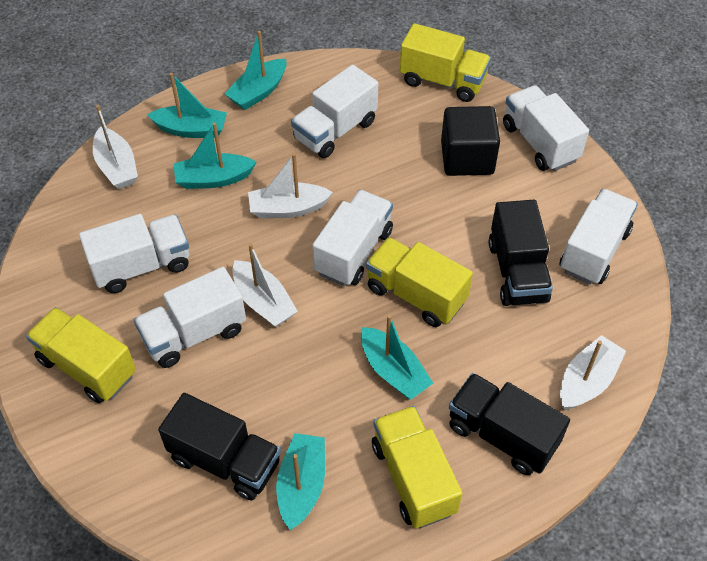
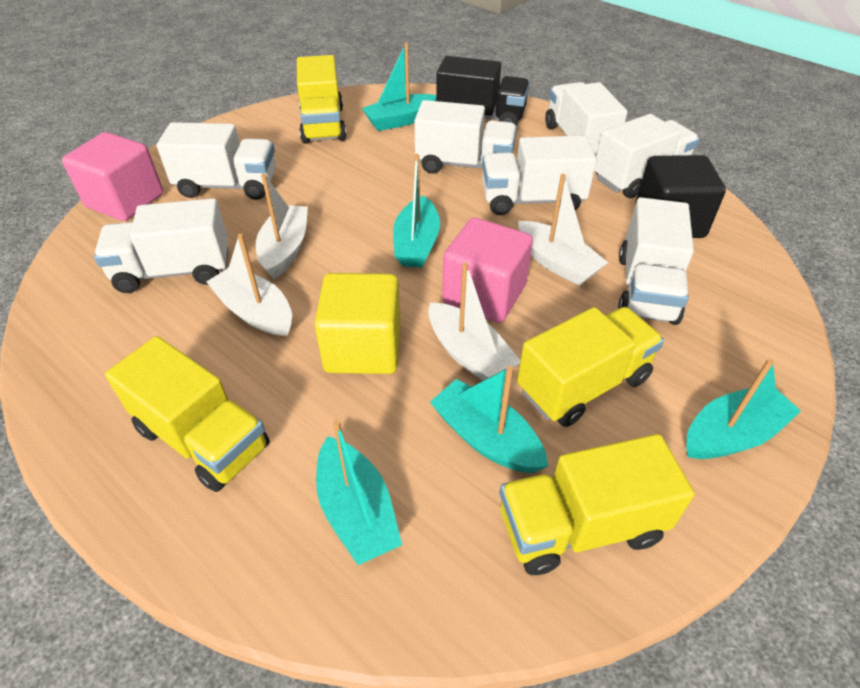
black truck: 3 -> 1
pink cube: 0 -> 2
white truck: 6 -> 7
yellow cube: 0 -> 1

